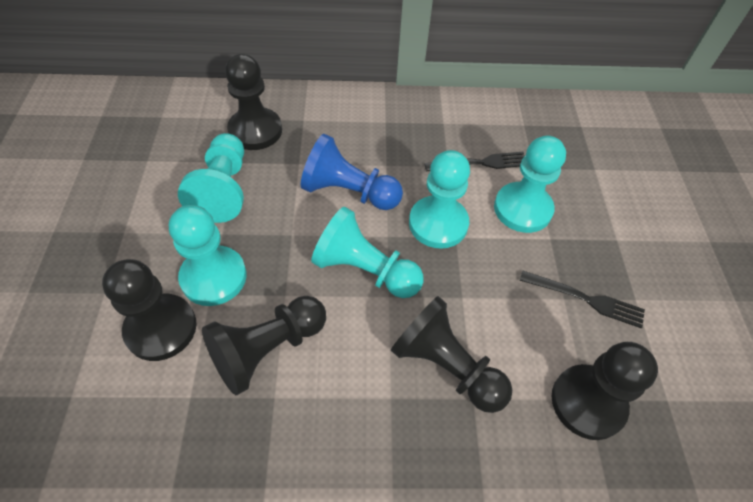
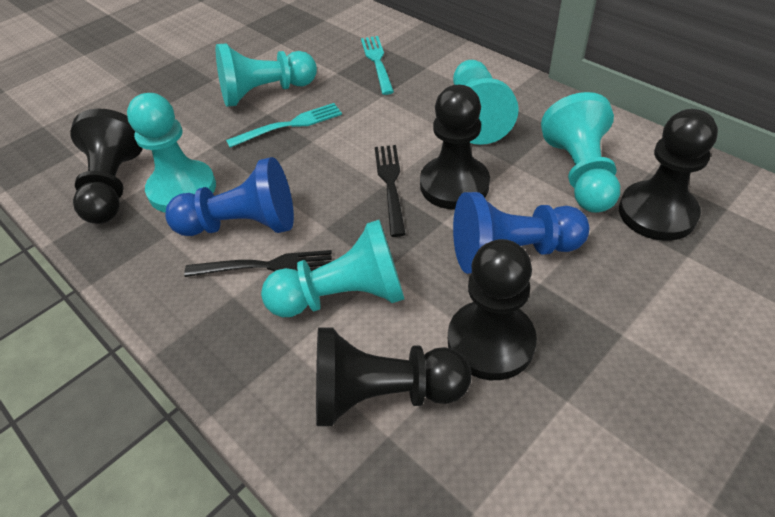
blue pawn: 1 -> 2
turquoise fork: 0 -> 2

